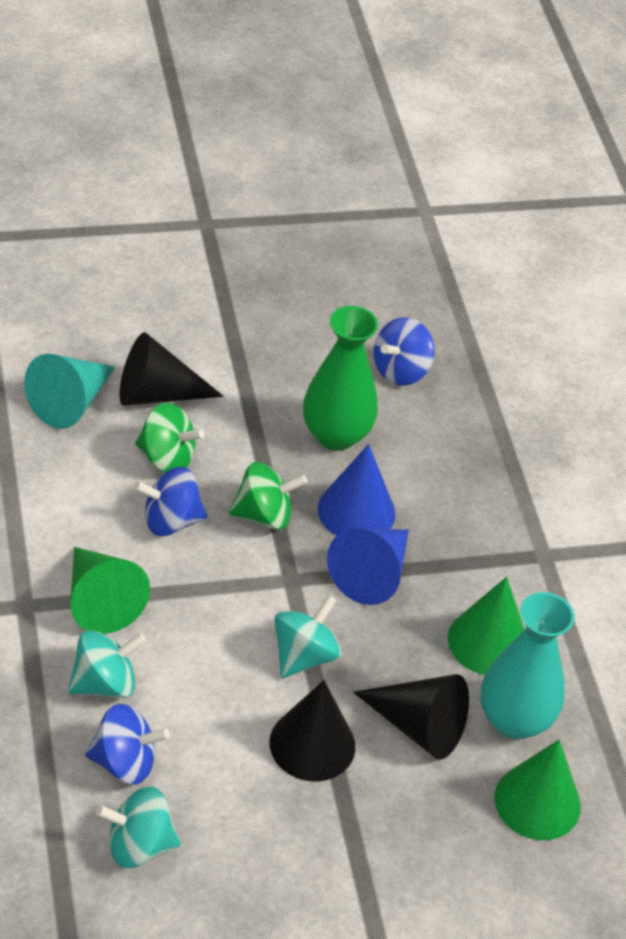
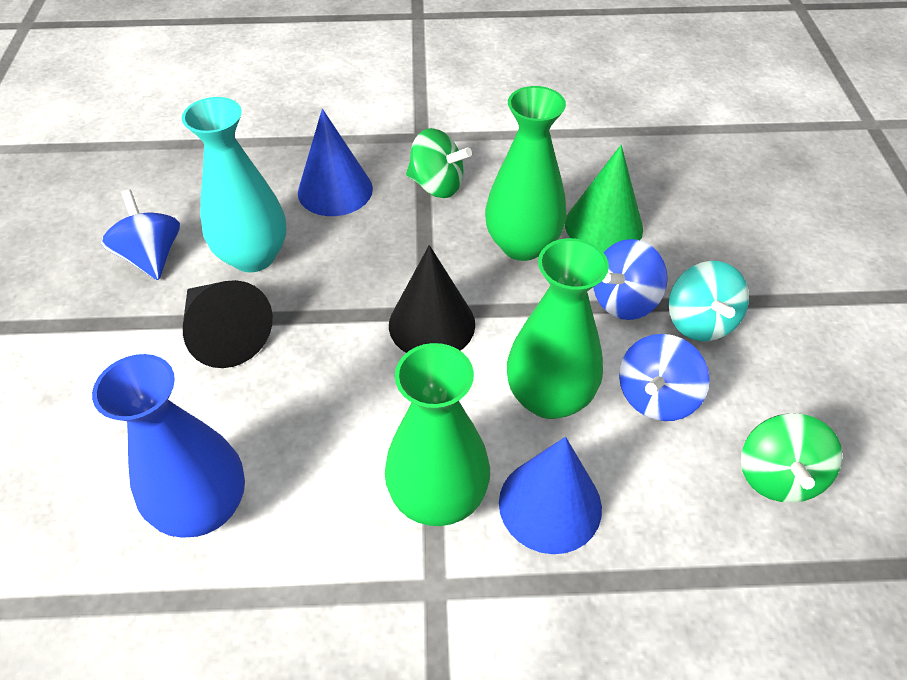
black cone: 3 -> 2
blue vase: 0 -> 1
green cone: 3 -> 1
green vase: 1 -> 3
turquoise cone: 1 -> 0
turquoise spinning top: 3 -> 1

